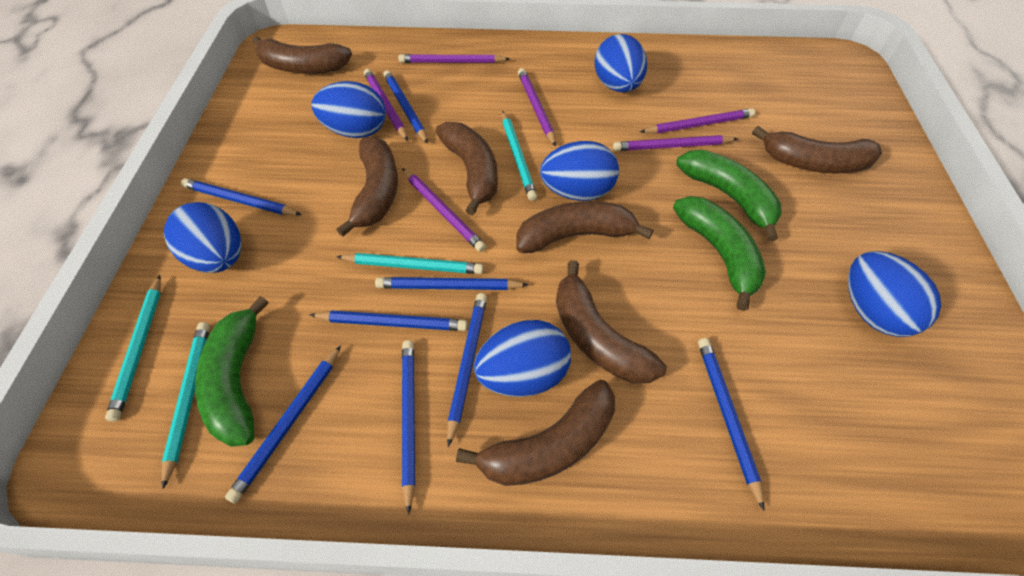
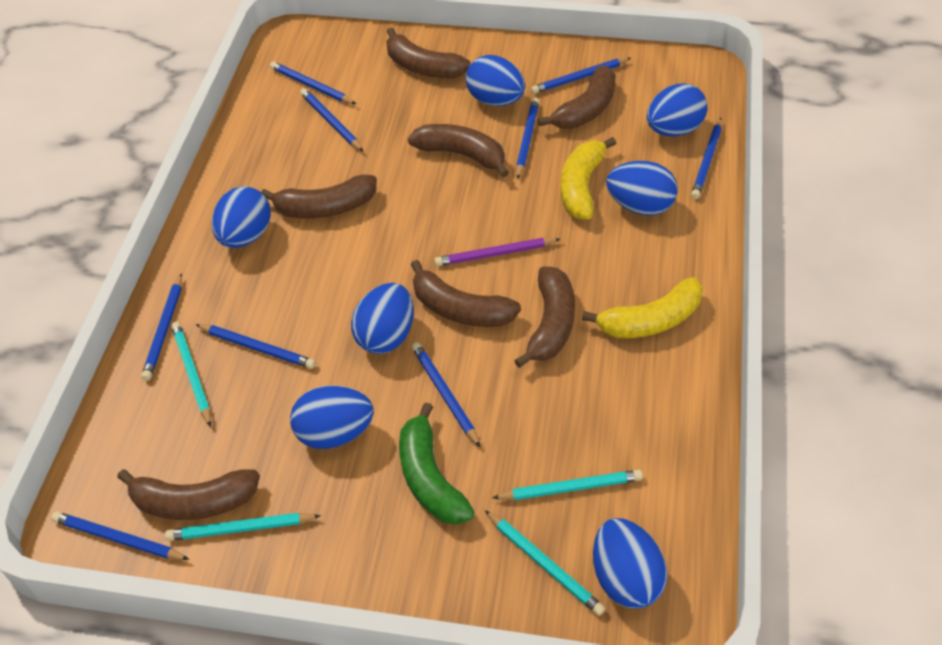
blue egg: 6 -> 7
blue pencil: 8 -> 9
green banana: 3 -> 1
purple pencil: 6 -> 1
yellow banana: 0 -> 2

